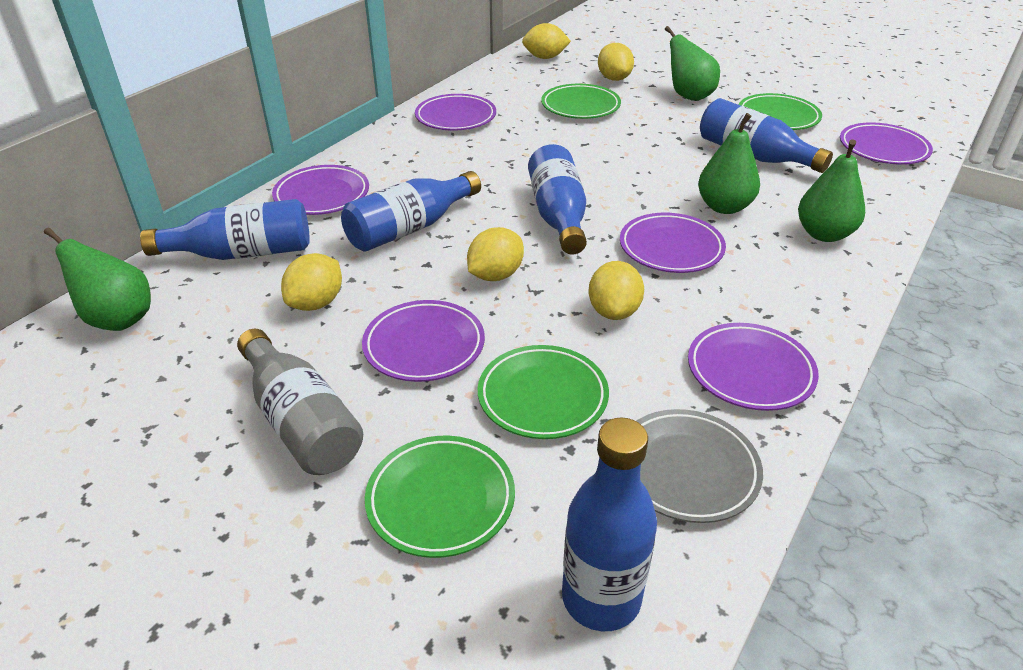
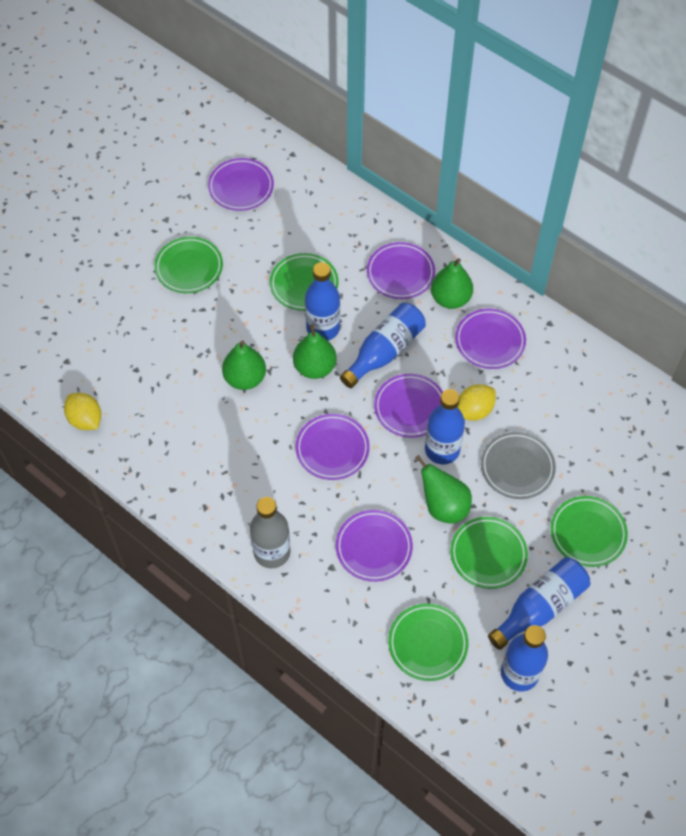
green plate: 4 -> 5
yellow lemon: 5 -> 2

